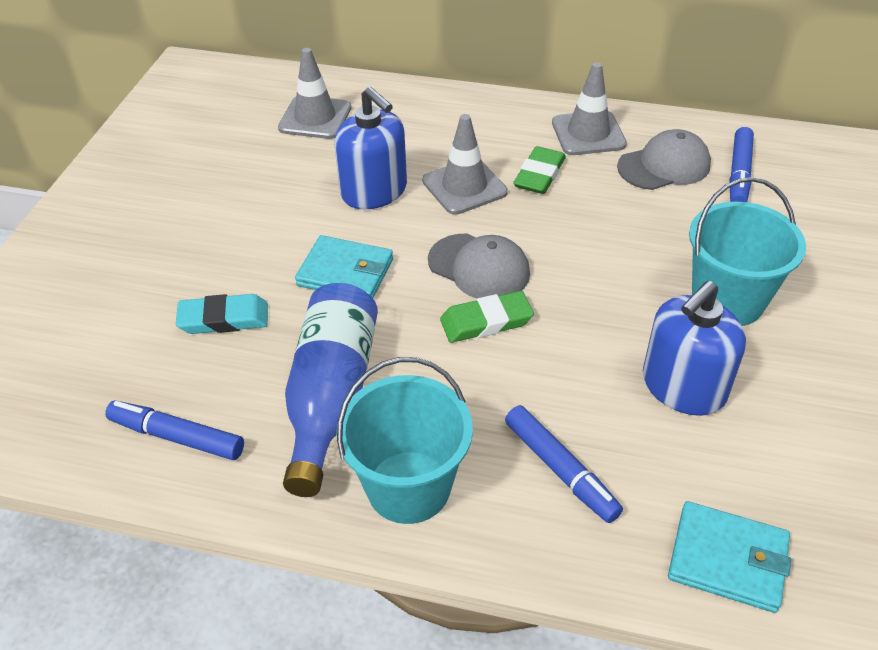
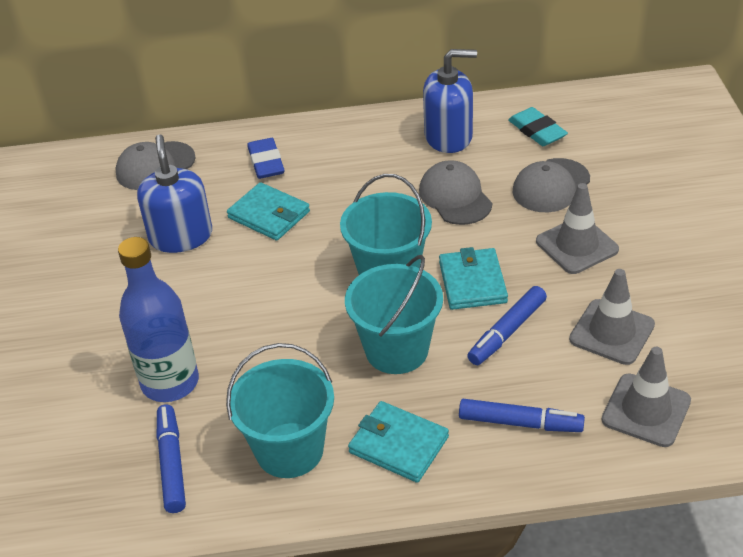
blue eraser: 0 -> 1
green eraser: 2 -> 0
grey cap: 2 -> 3
turquoise bucket: 2 -> 3
turquoise wallet: 2 -> 3

